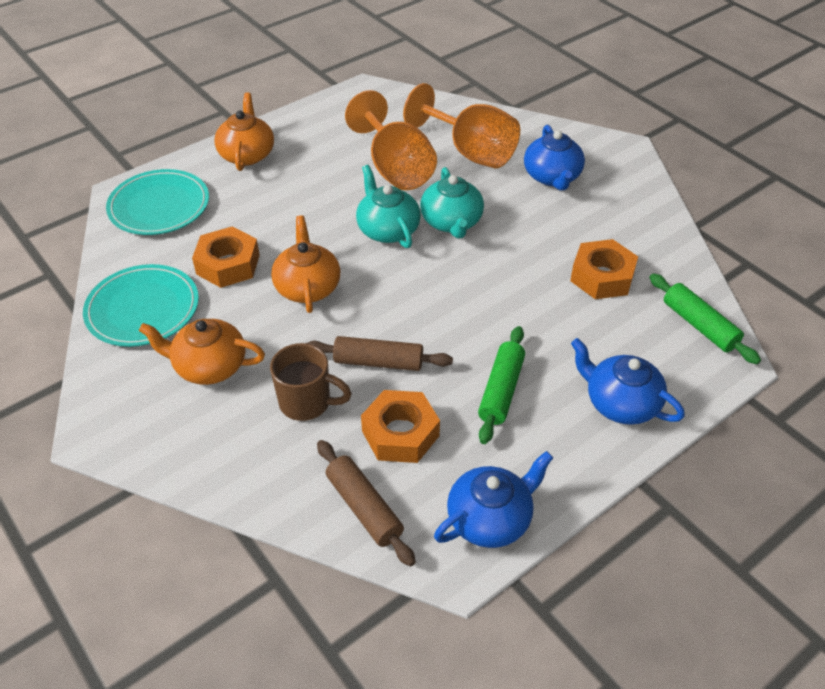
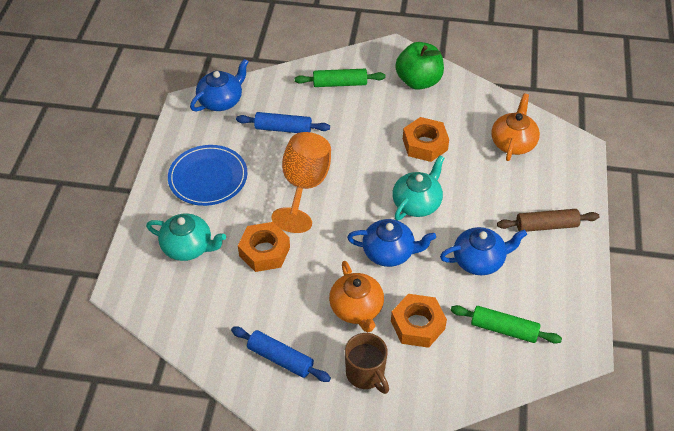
blue plate: 0 -> 1
blue rolling pin: 0 -> 2
brown rolling pin: 2 -> 1
green apple: 0 -> 1
orange goblet: 2 -> 1
orange teapot: 3 -> 2
turquoise plate: 2 -> 0

